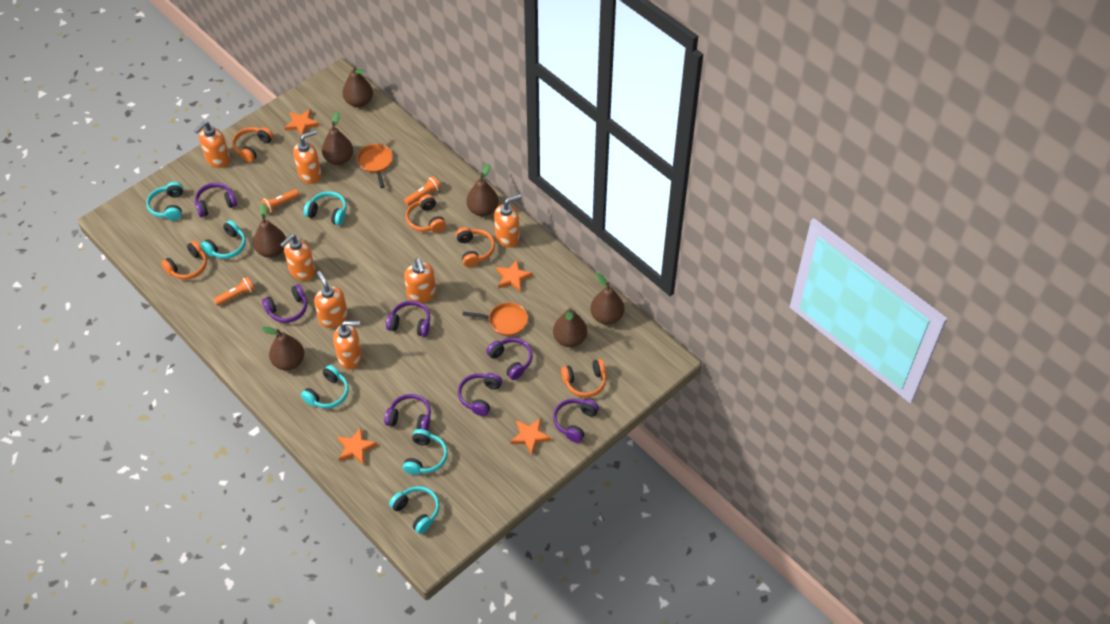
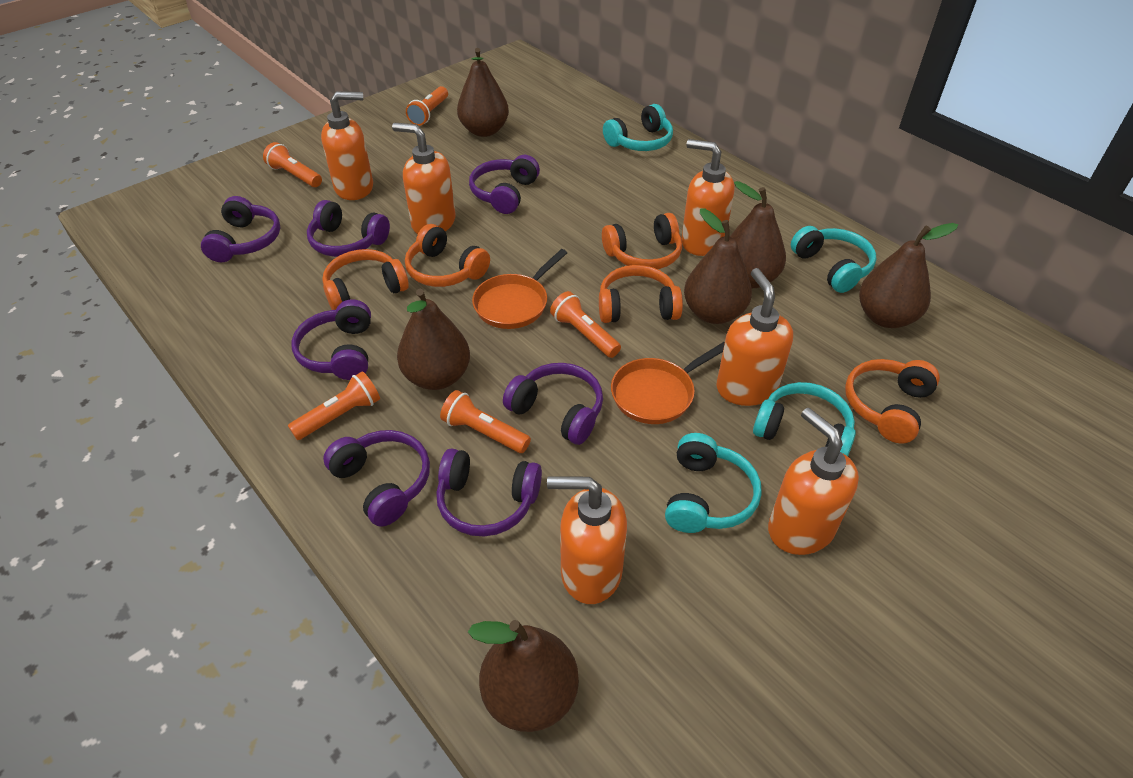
brown pear: 7 -> 6
orange flashlight: 3 -> 5
orange soap dispenser: 7 -> 6
orange star: 4 -> 0
turquoise headphones: 6 -> 4

